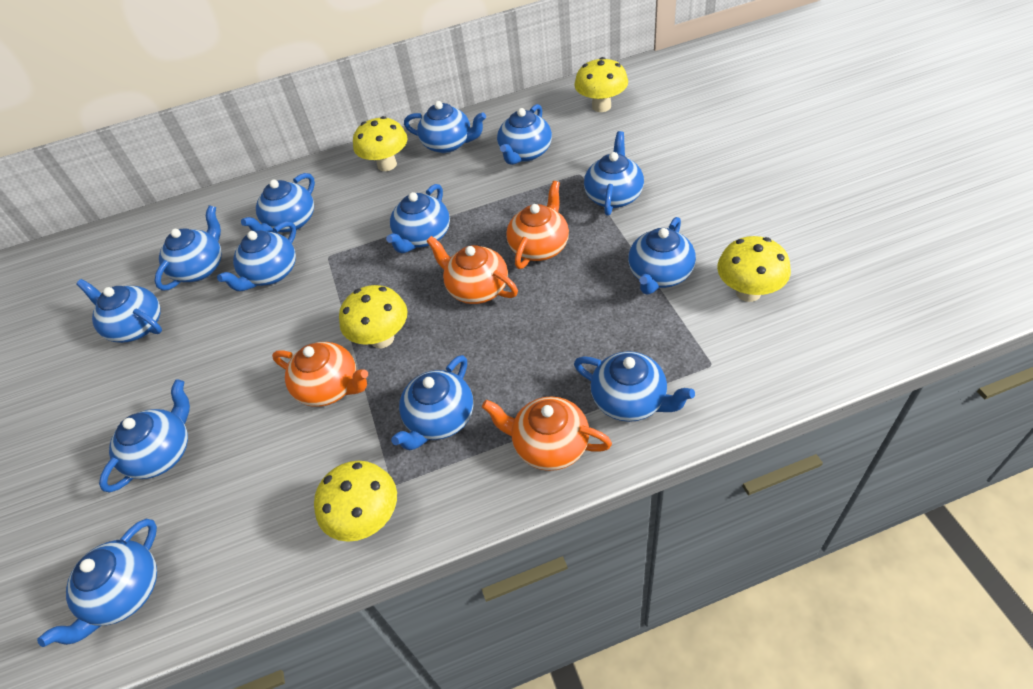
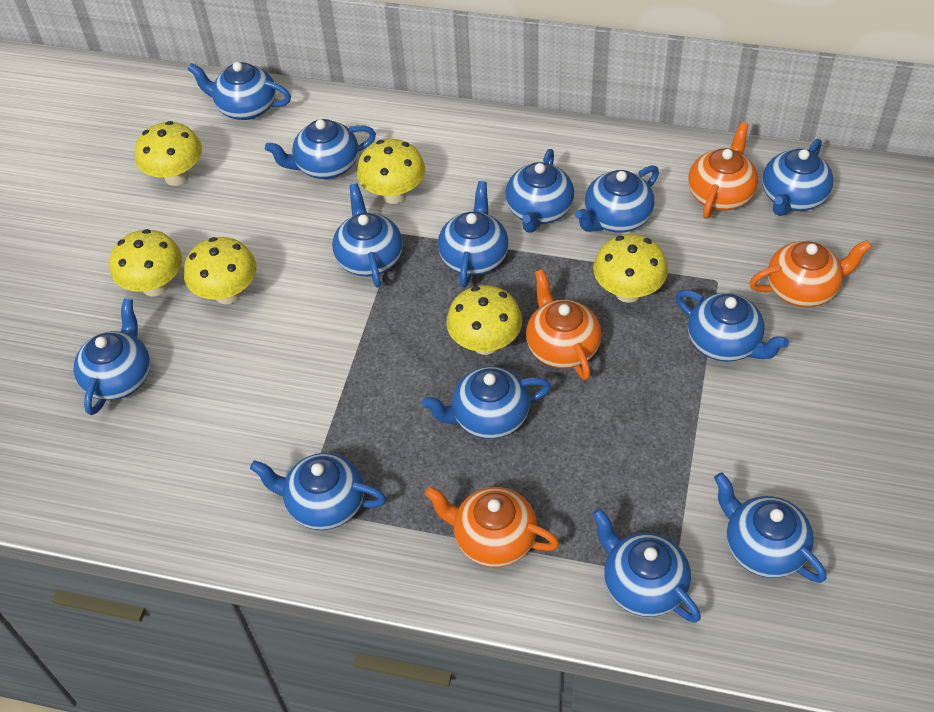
yellow mushroom: 5 -> 6

